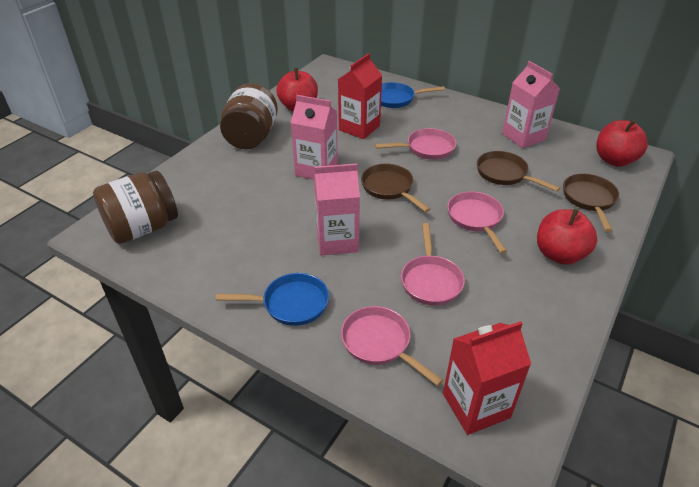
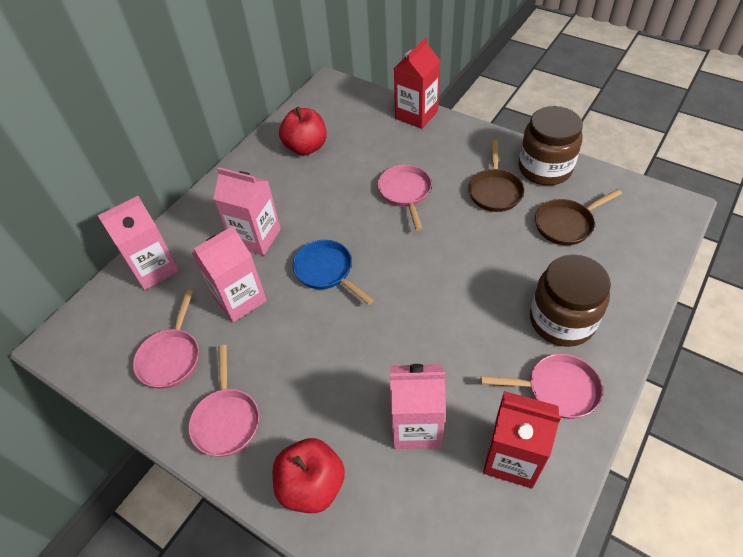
blue pan: 2 -> 1
brown pan: 3 -> 2
pink carton: 3 -> 4
red apple: 3 -> 2

